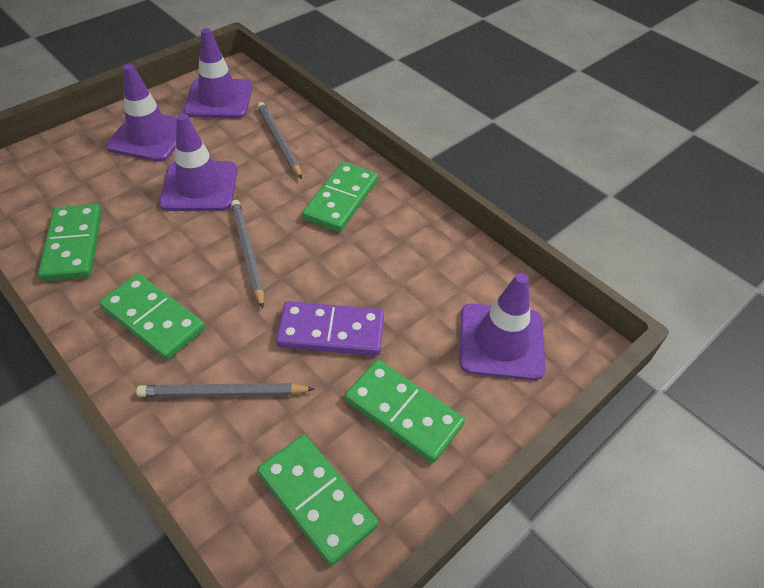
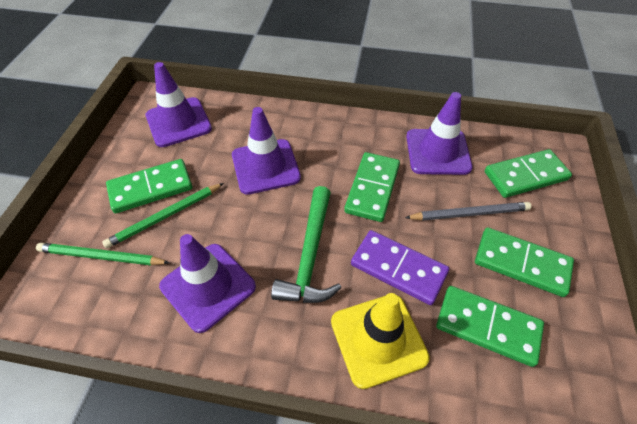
green hammer: 0 -> 1
green pencil: 0 -> 2
grey pencil: 3 -> 1
yellow traffic cone: 0 -> 1

